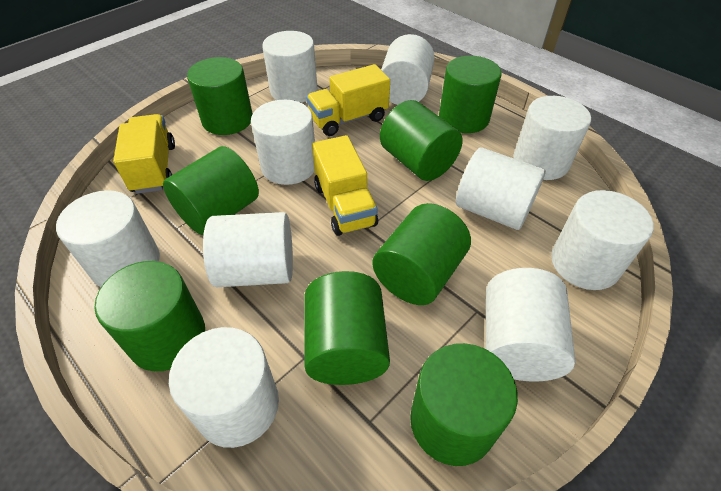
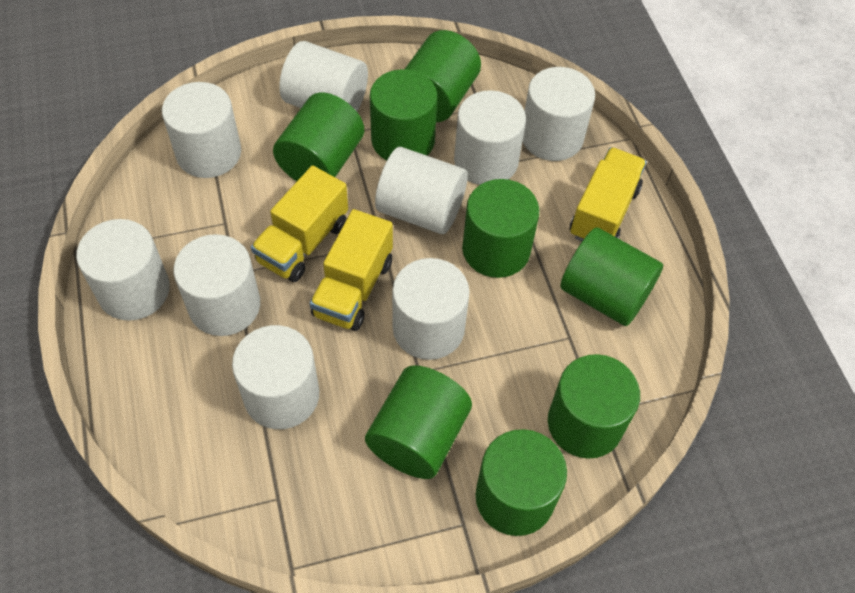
white cylinder: 10 -> 9

